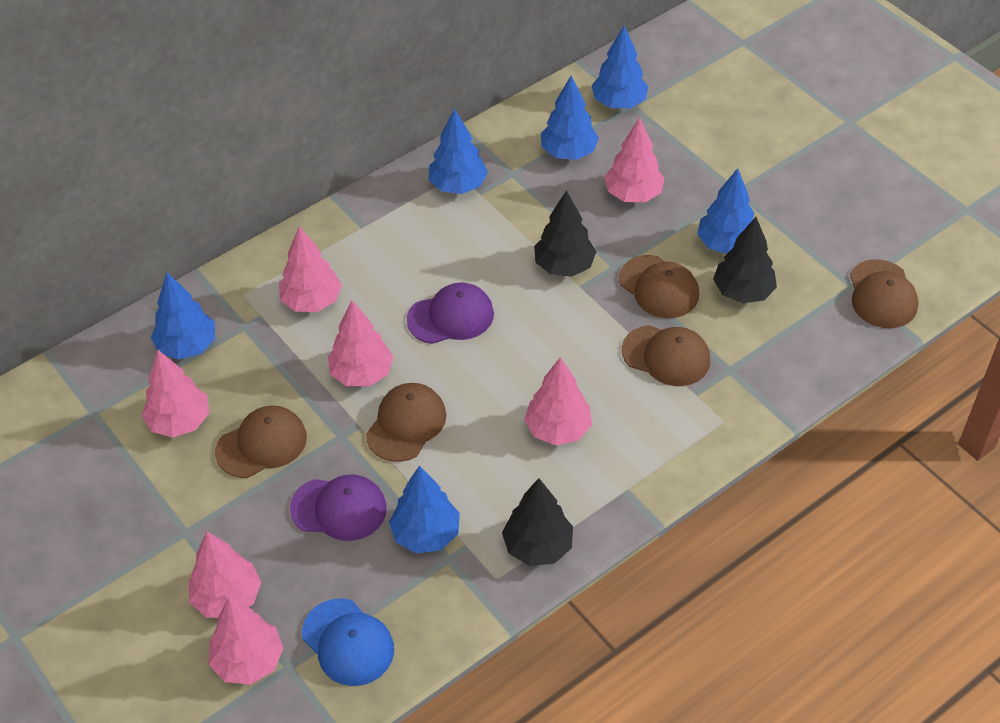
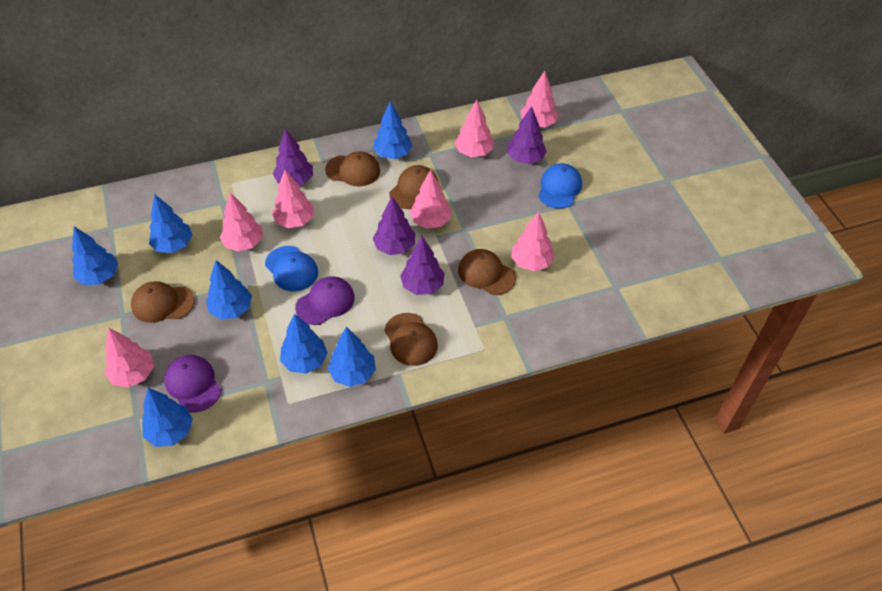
black tree: 3 -> 0
blue cap: 1 -> 2
blue tree: 6 -> 7
purple tree: 0 -> 4

